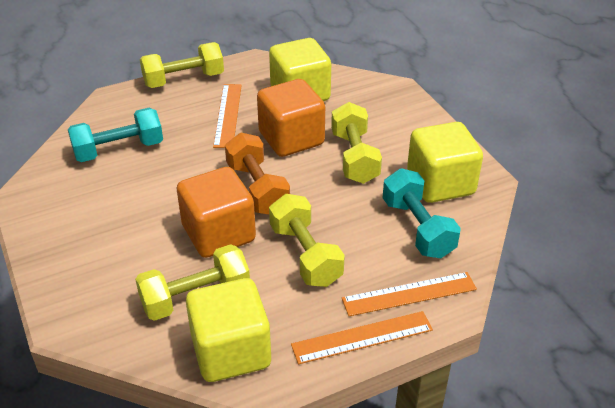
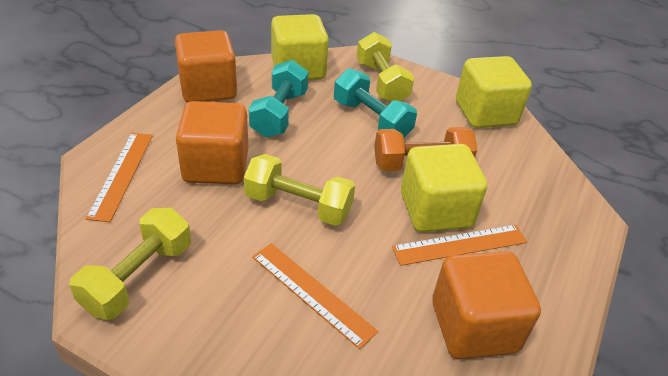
orange cube: 2 -> 3
yellow dumbbell: 4 -> 3

